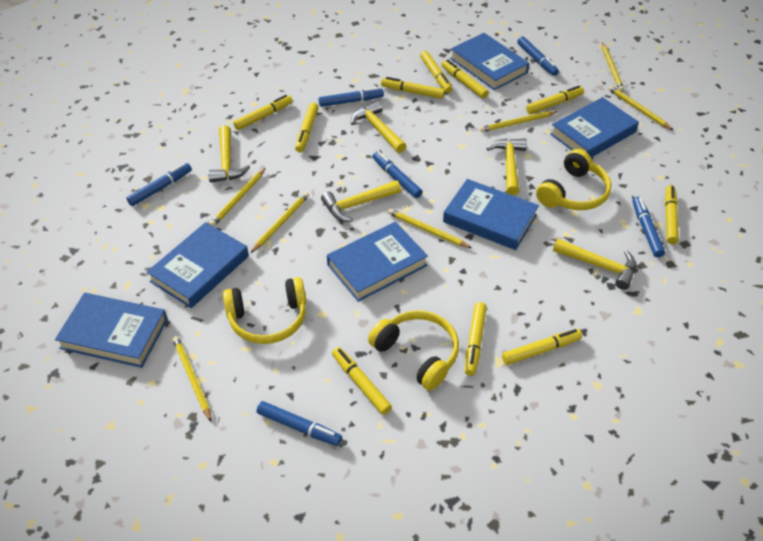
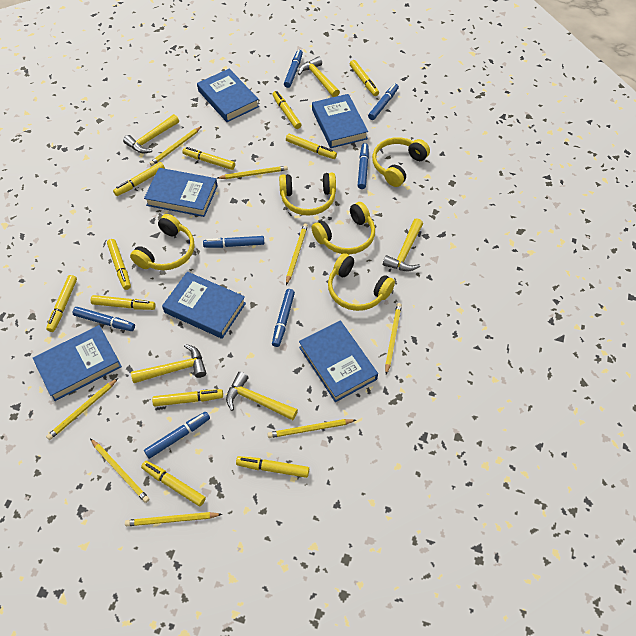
blue marker: 6 -> 7
yellow headphones: 3 -> 5
yellow marker: 10 -> 11
yellow pencil: 7 -> 8

